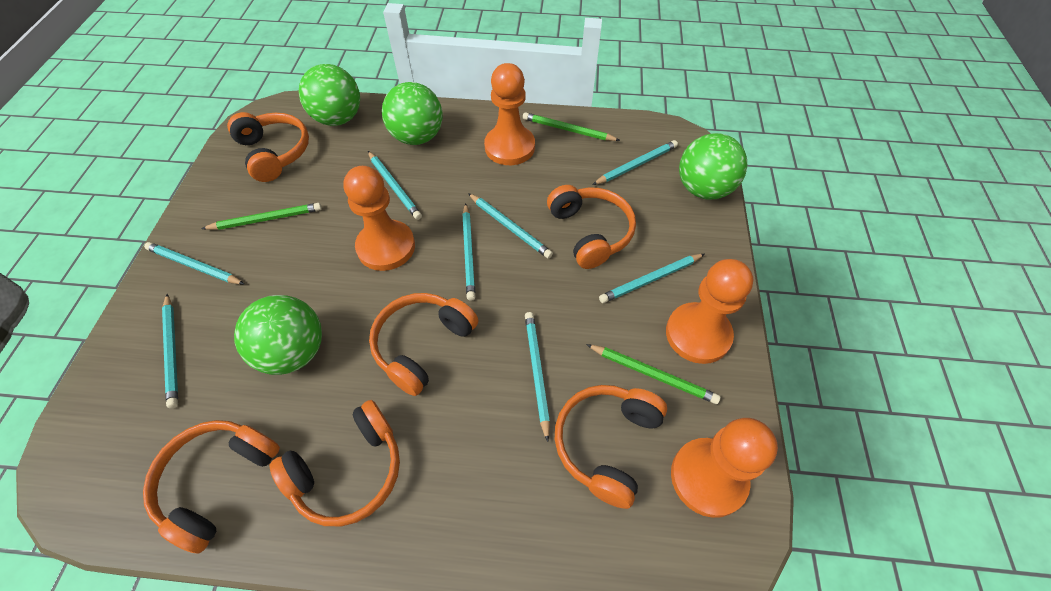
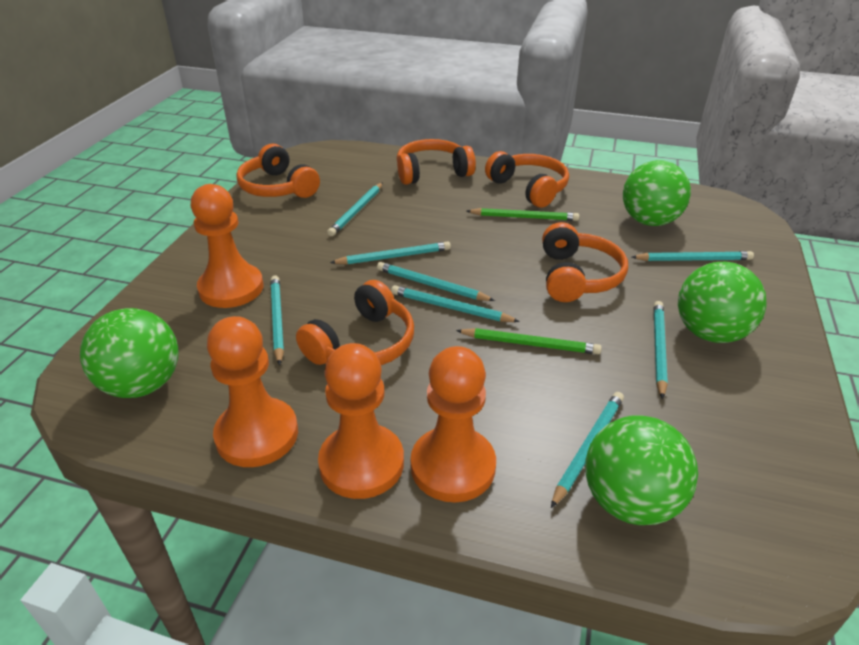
green pencil: 3 -> 2
orange headphones: 6 -> 5

